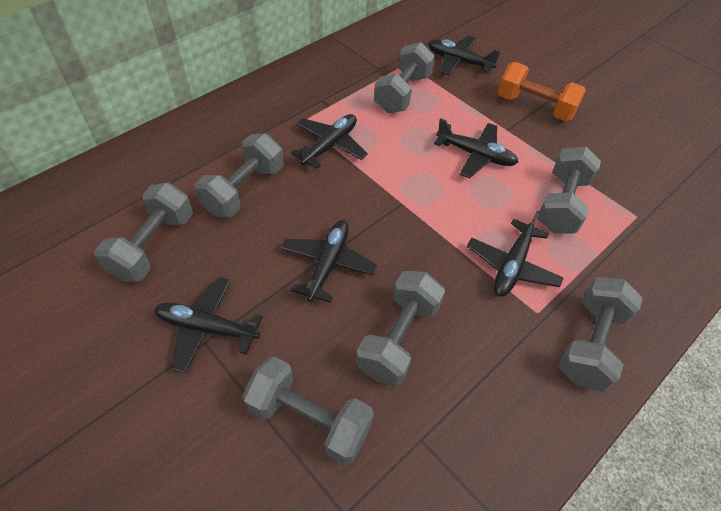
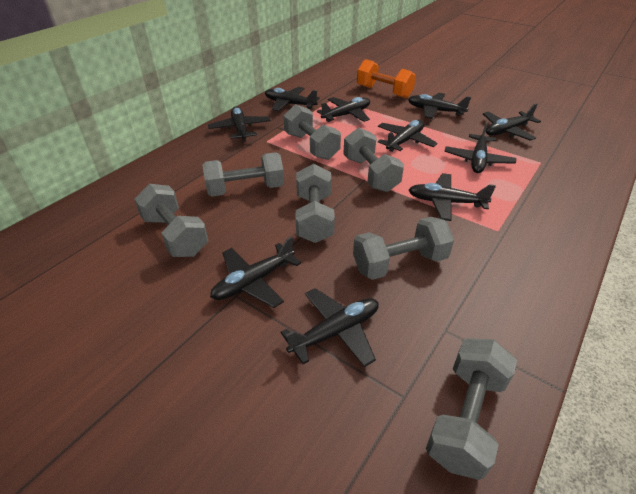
black plane: 6 -> 10

